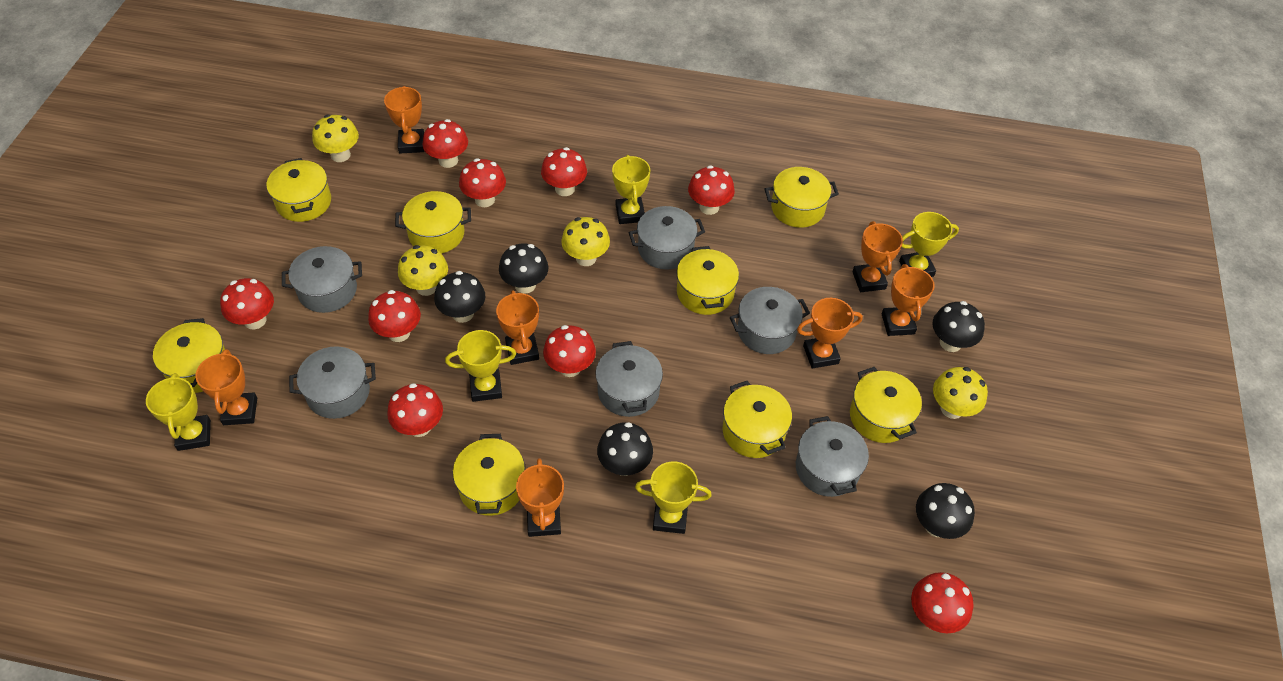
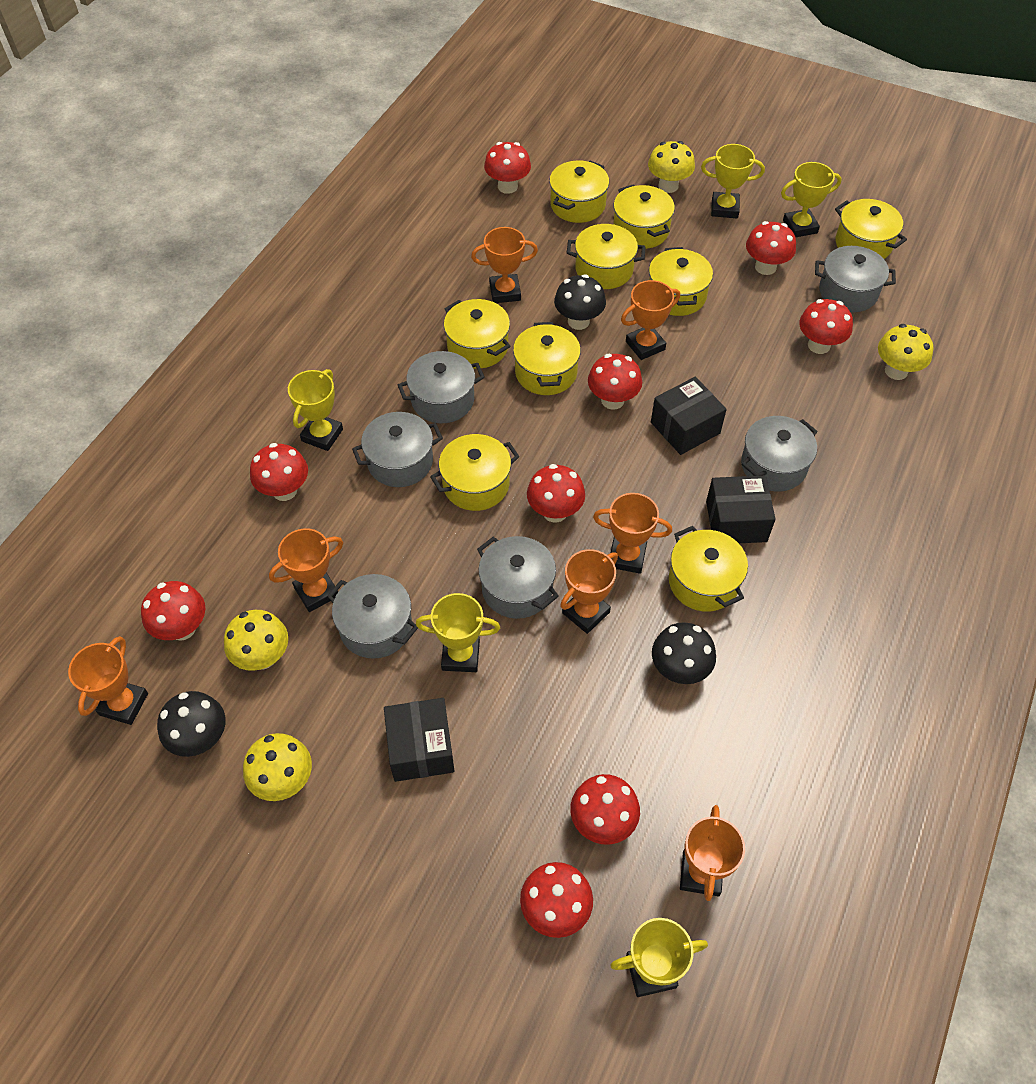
black box: 0 -> 3
black mushroom: 5 -> 3
yellow pot: 8 -> 9

